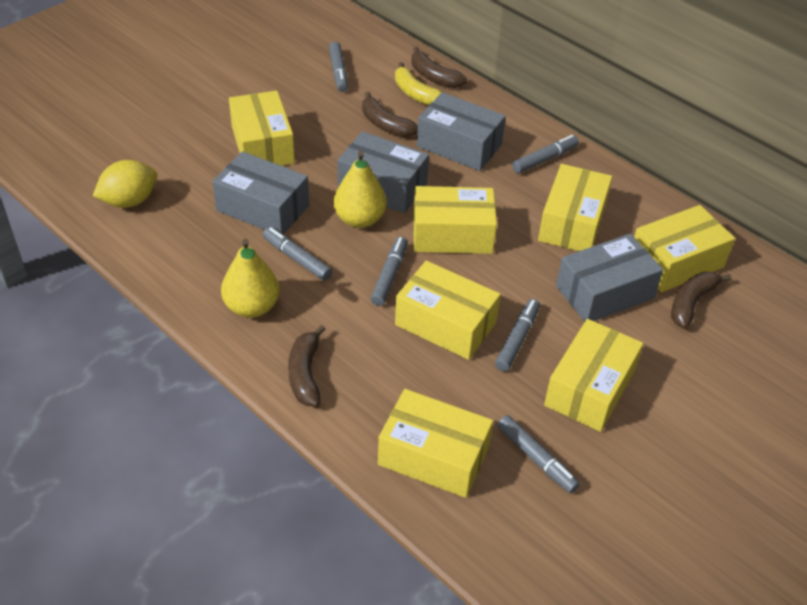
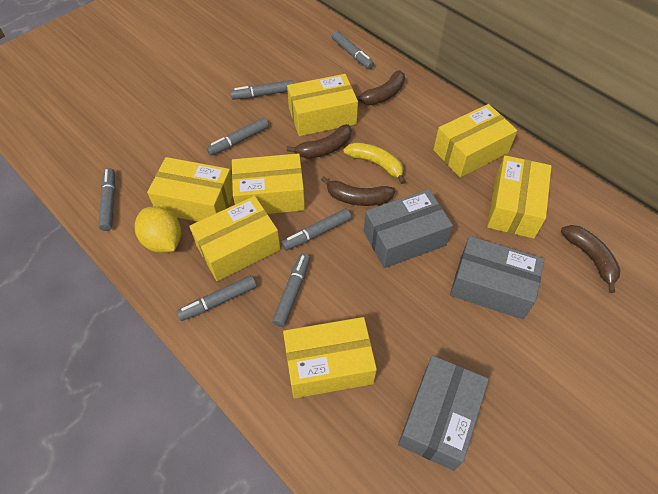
grey box: 4 -> 3
grey marker: 6 -> 7
yellow pear: 2 -> 0

